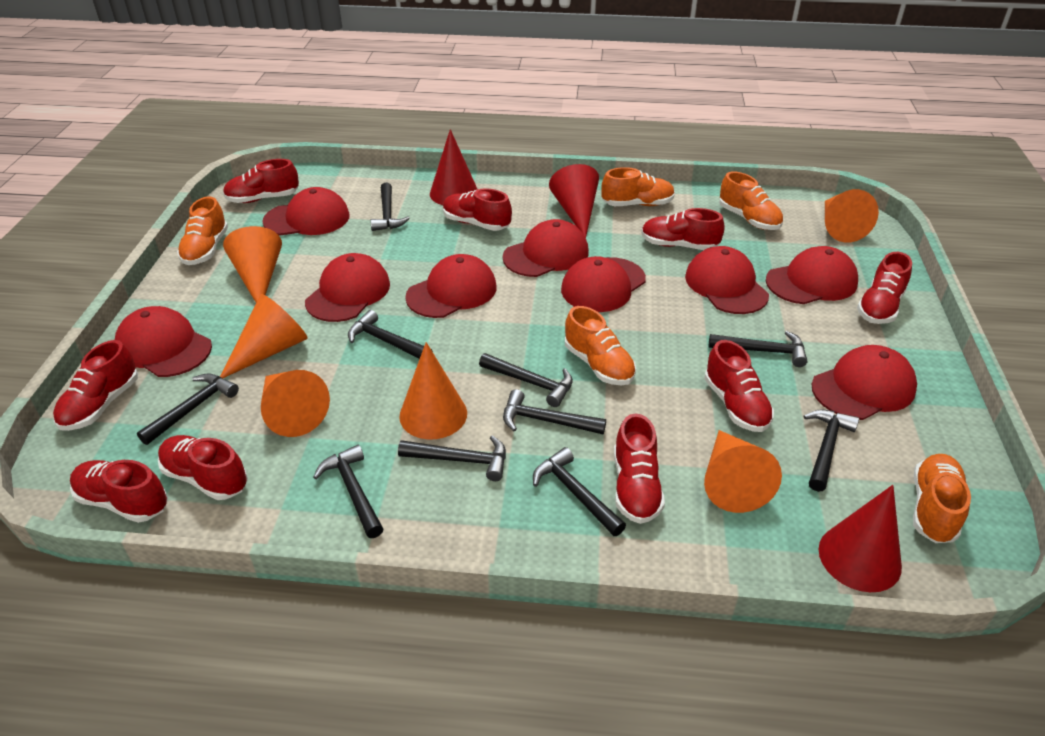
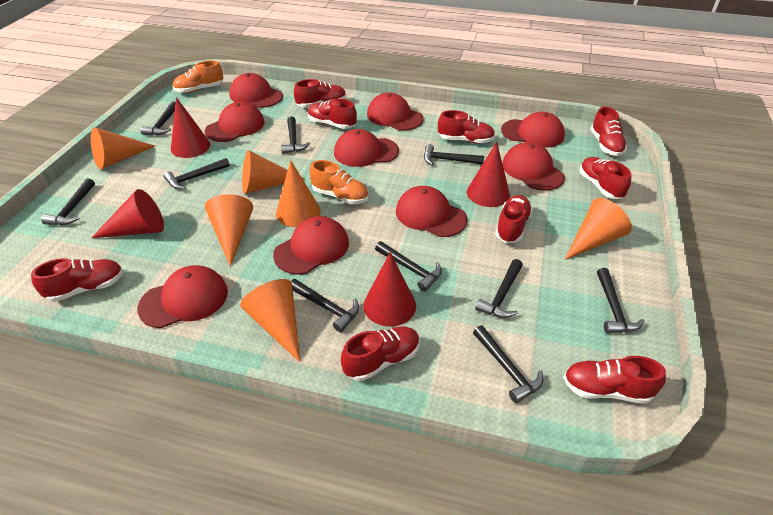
orange shoe: 5 -> 2
red cone: 3 -> 4

